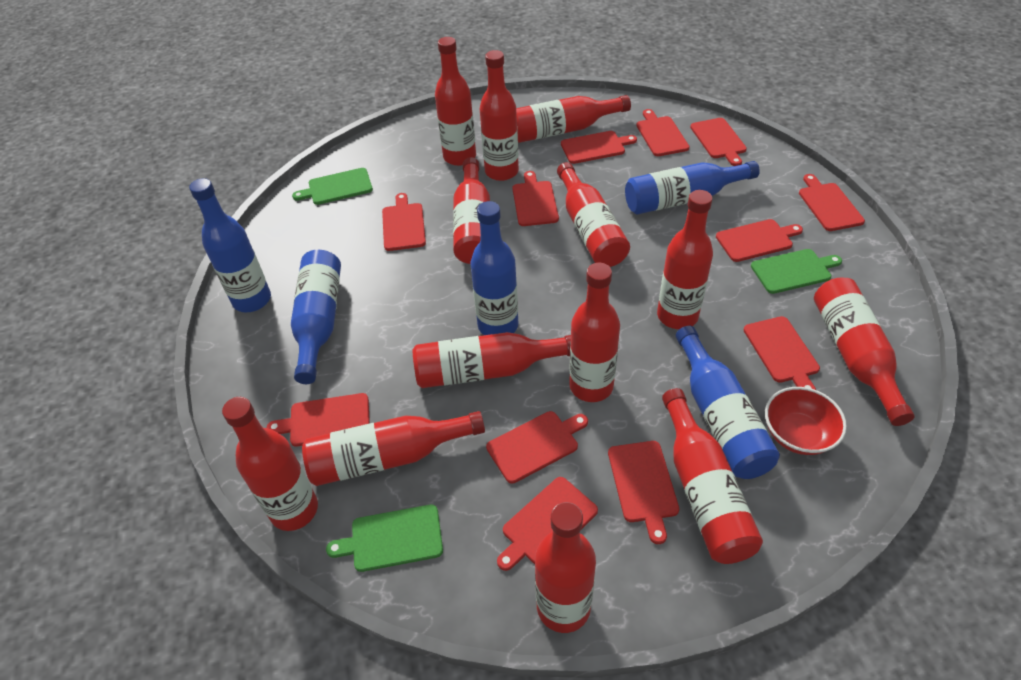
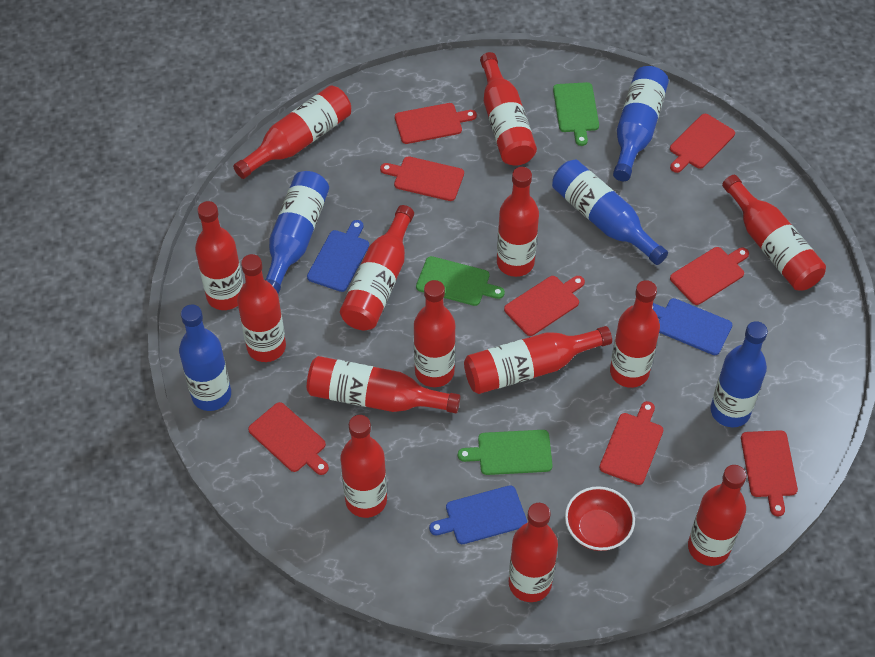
blue cutting board: 0 -> 3
red bottle: 13 -> 14
red cutting board: 12 -> 8

